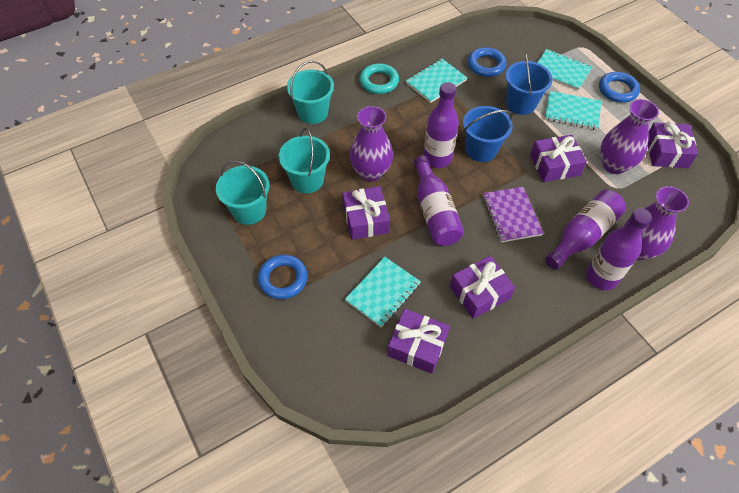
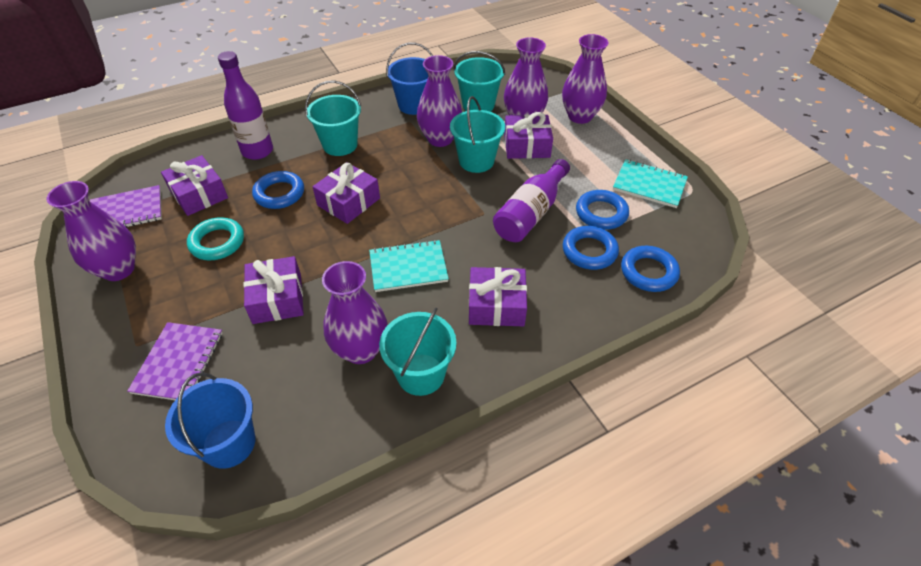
blue ring: 3 -> 4
purple bottle: 4 -> 2
purple notebook: 1 -> 2
purple vase: 3 -> 5
turquoise bucket: 3 -> 4
turquoise notebook: 4 -> 2

